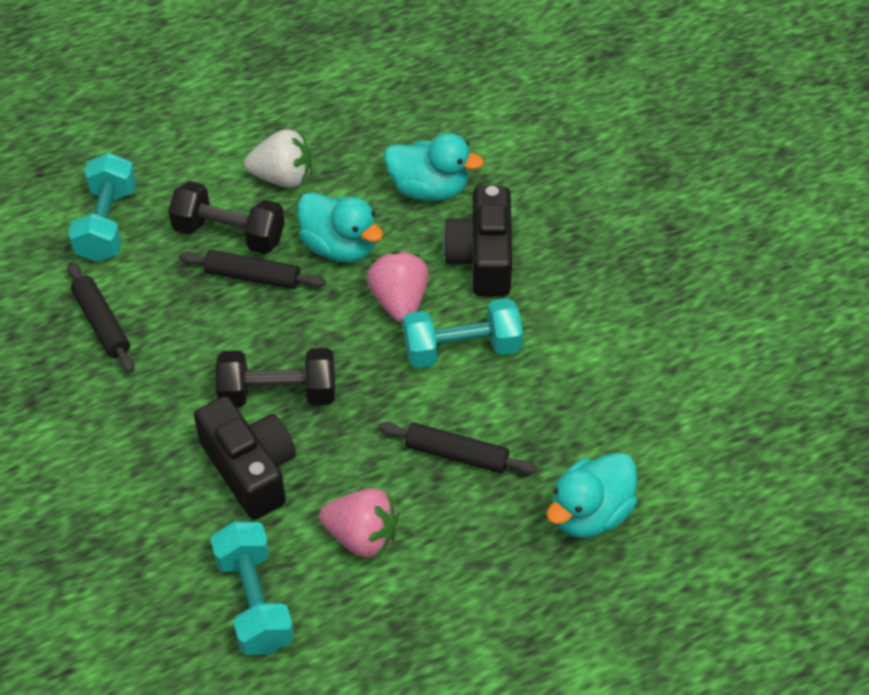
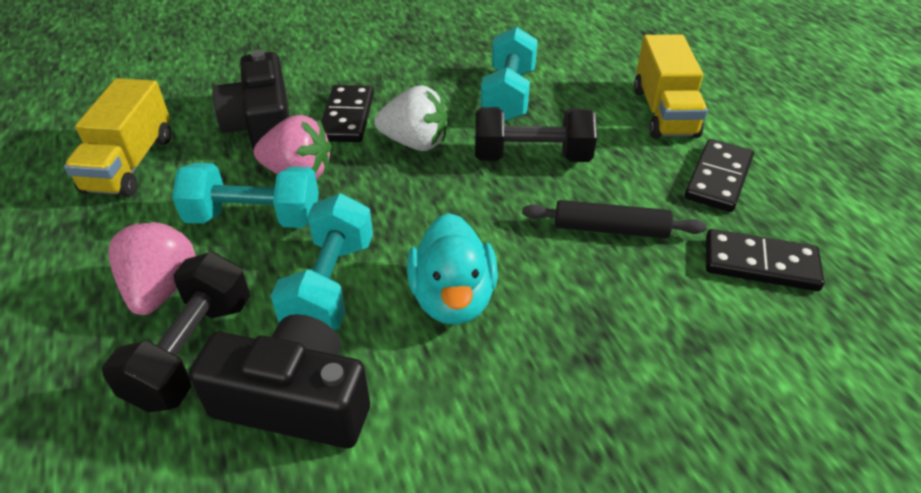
black domino: 0 -> 3
black rolling pin: 3 -> 1
turquoise duck: 3 -> 1
yellow truck: 0 -> 2

